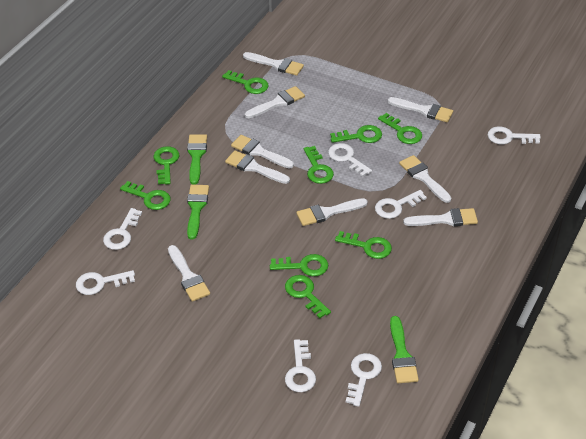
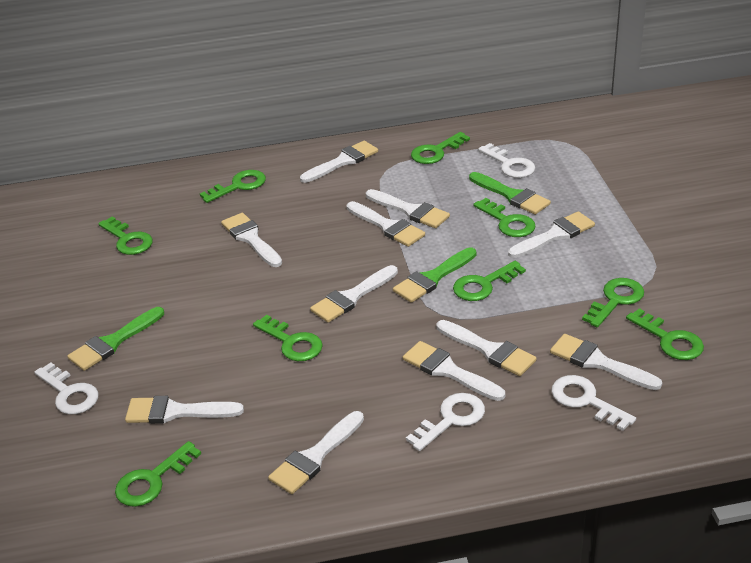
white brush: 9 -> 11
white key: 7 -> 4

